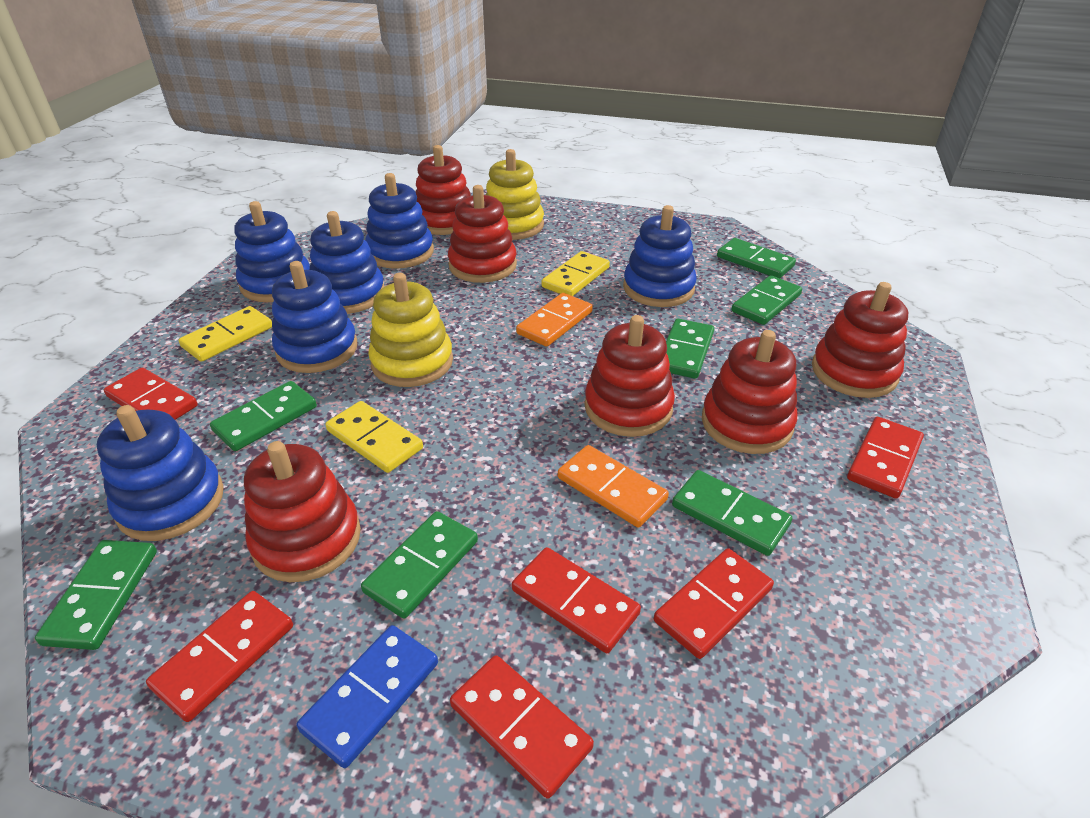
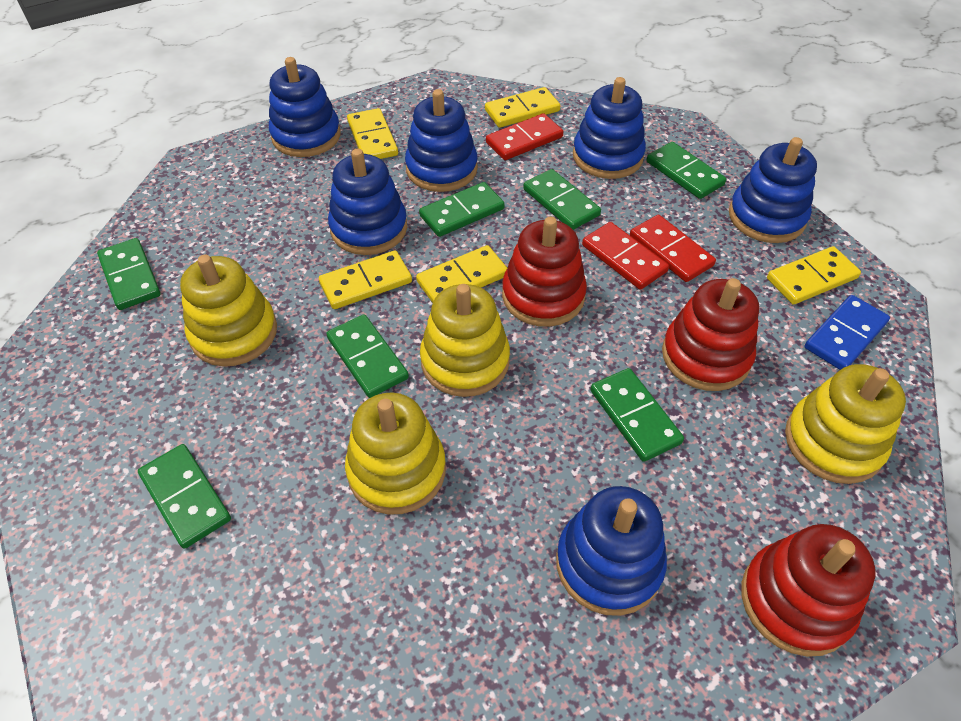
orange domino: 2 -> 0
red domino: 6 -> 3
red stacking toy: 6 -> 3
yellow domino: 3 -> 5
yellow stacking toy: 2 -> 4

